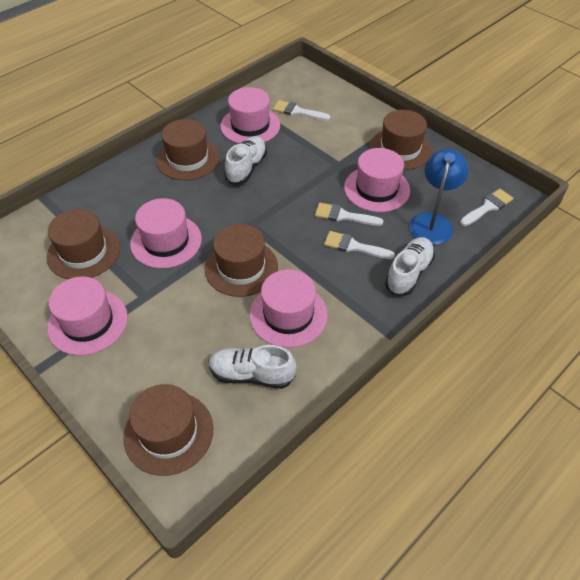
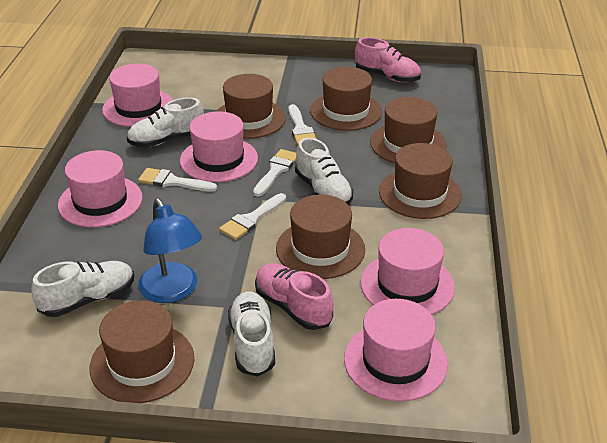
brown hat: 5 -> 6
pink shoe: 0 -> 2
white shoe: 3 -> 4

